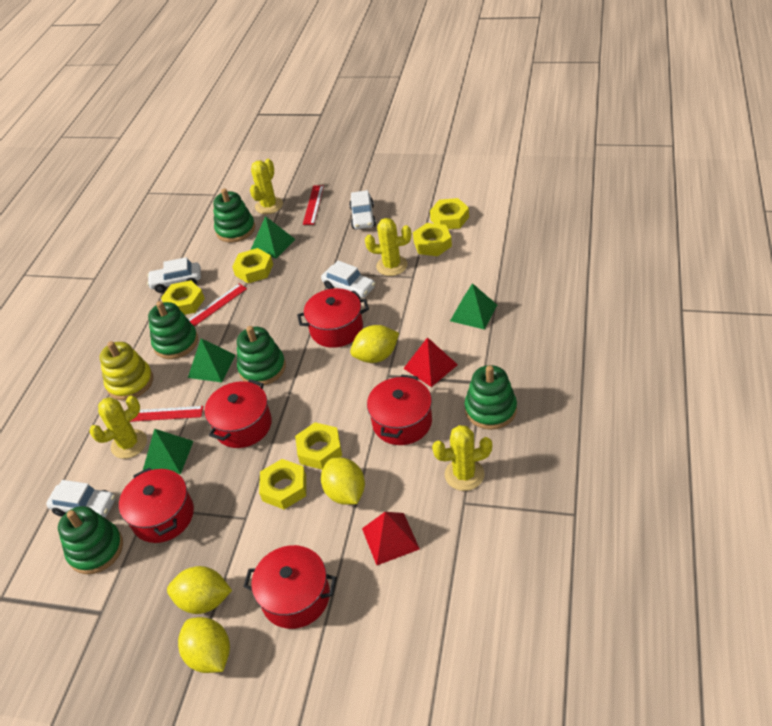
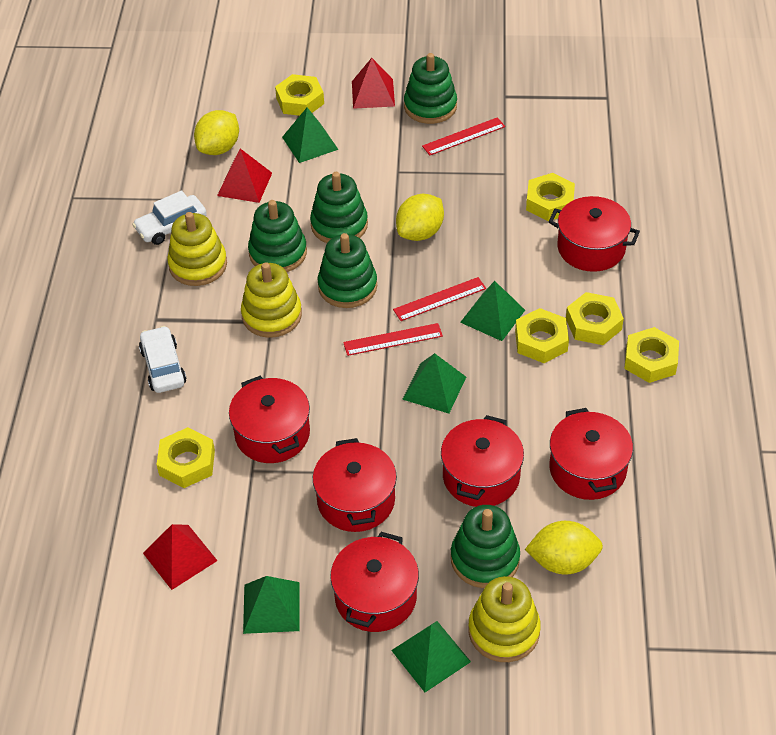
green pyramid: 4 -> 5
red pot: 5 -> 6
red pyramid: 2 -> 3
white car: 4 -> 2
yellow cactus: 4 -> 0
yellow lemon: 4 -> 3
yellow stacking toy: 1 -> 3

